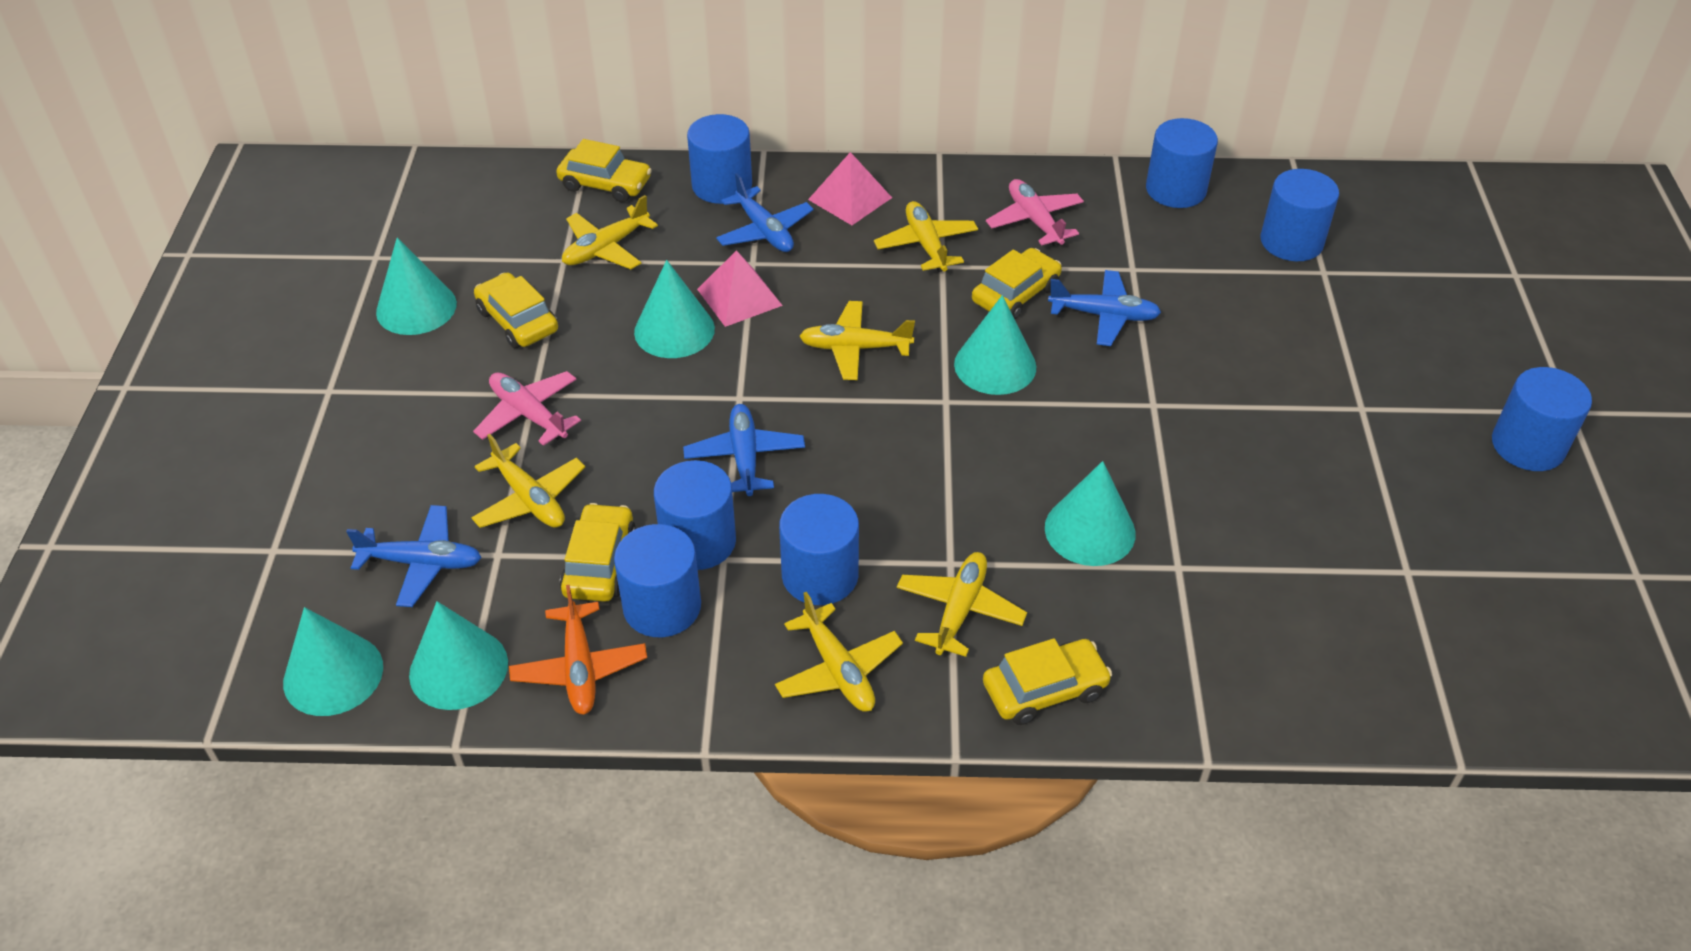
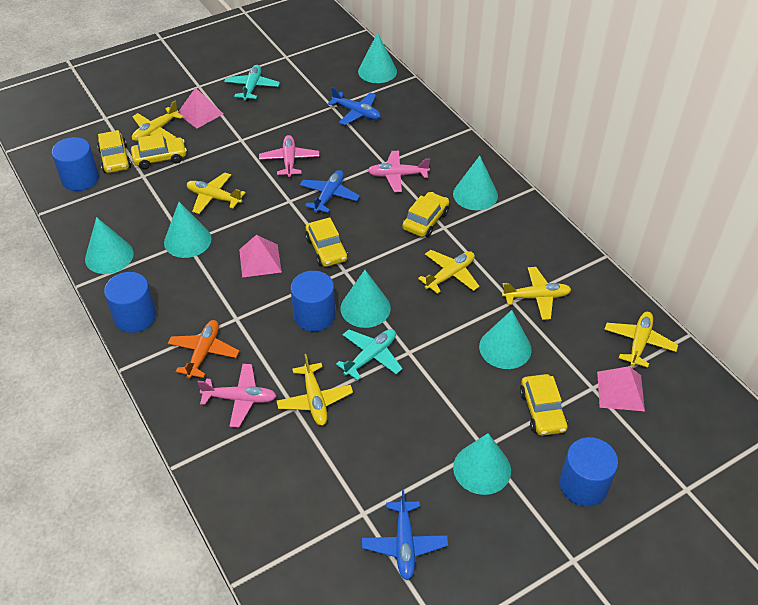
blue cylinder: 7 -> 4
blue plane: 4 -> 3
pink plane: 2 -> 3
pink pyramid: 2 -> 3
turquoise cone: 6 -> 7
turquoise plane: 0 -> 2

